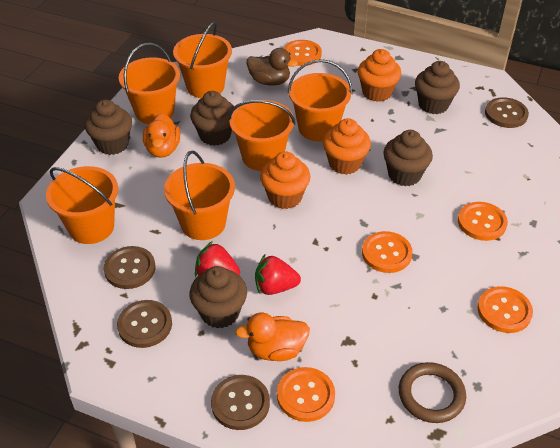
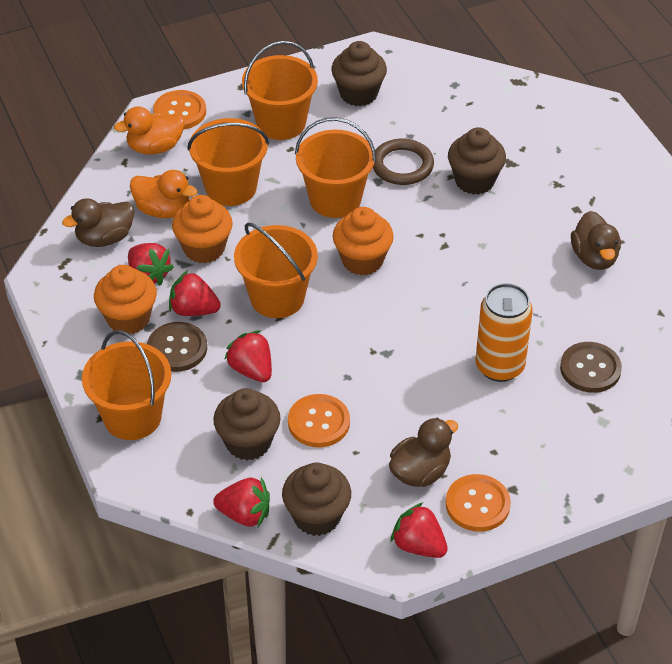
brown button: 4 -> 2
brown cupcake: 5 -> 4
brown duck: 1 -> 3
orange bucket: 6 -> 5
orange button: 5 -> 3
orange can: 0 -> 1
red strawberry: 2 -> 5

